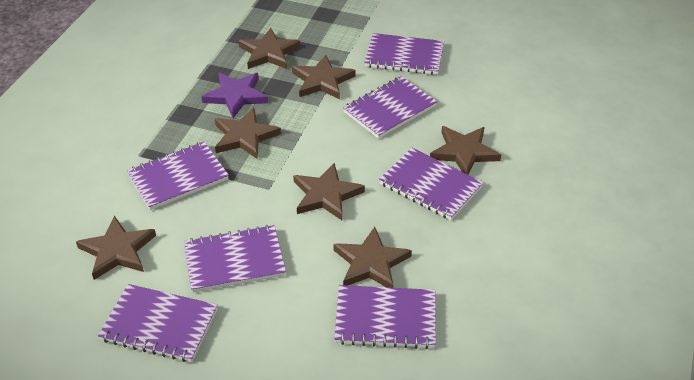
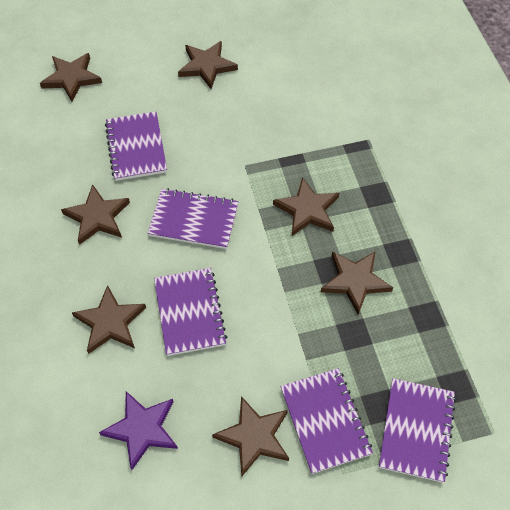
purple notebook: 7 -> 5

